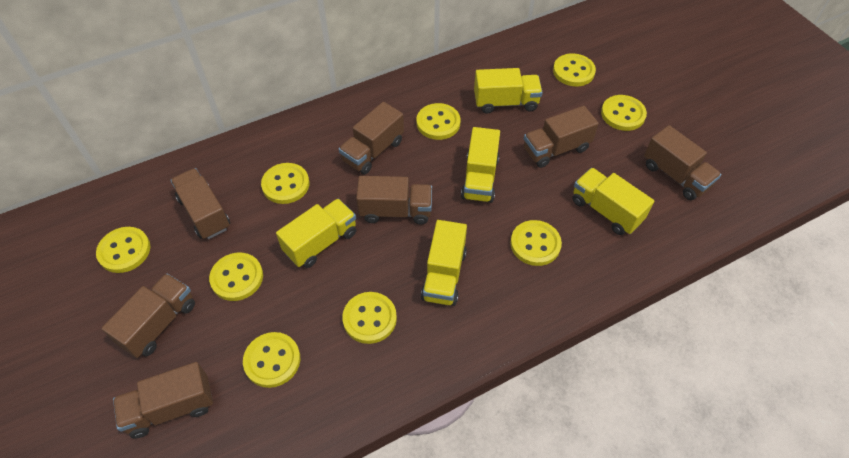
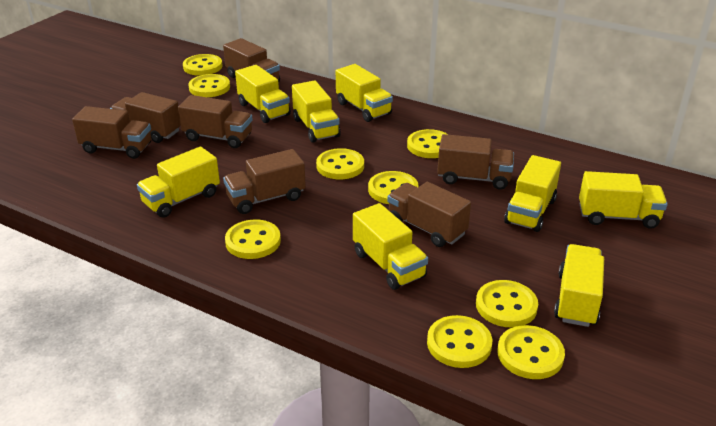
yellow truck: 5 -> 8

